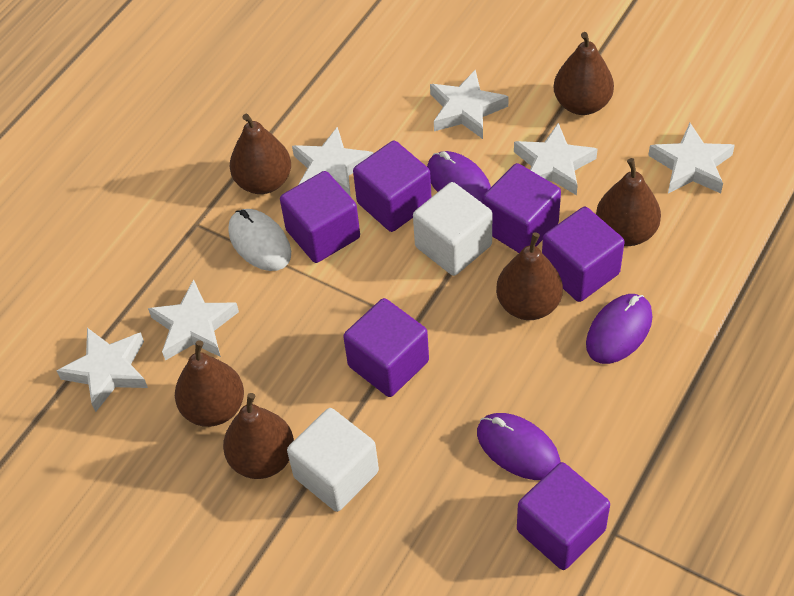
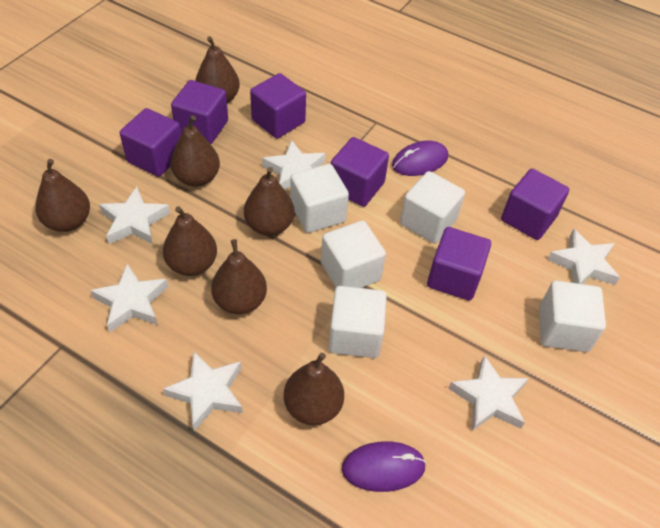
brown pear: 6 -> 7
purple mouse: 3 -> 2
white cube: 2 -> 5
white mouse: 1 -> 0

